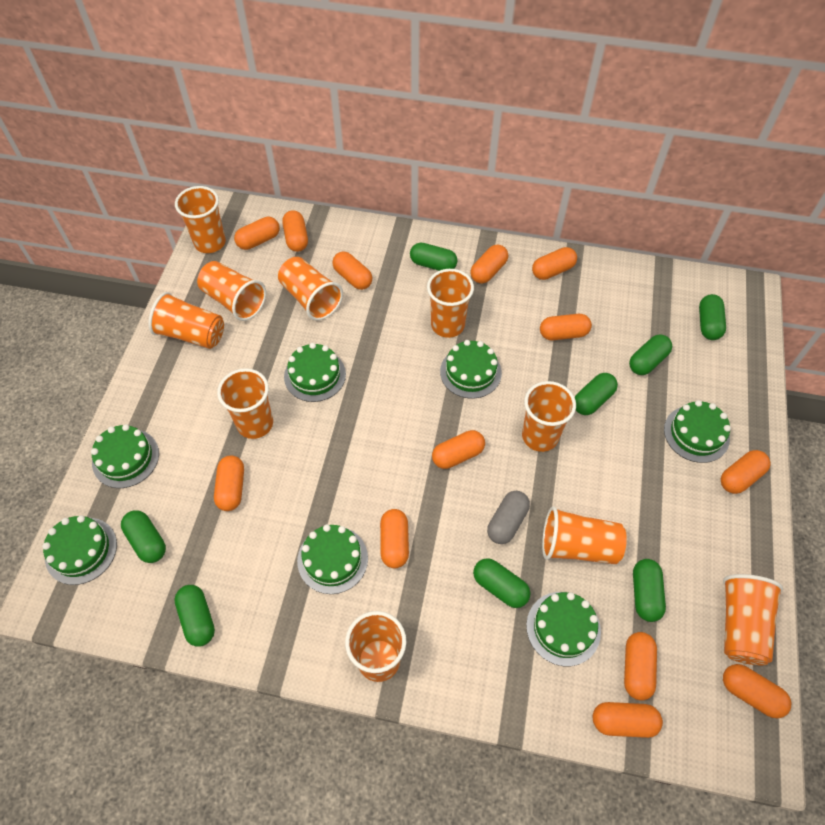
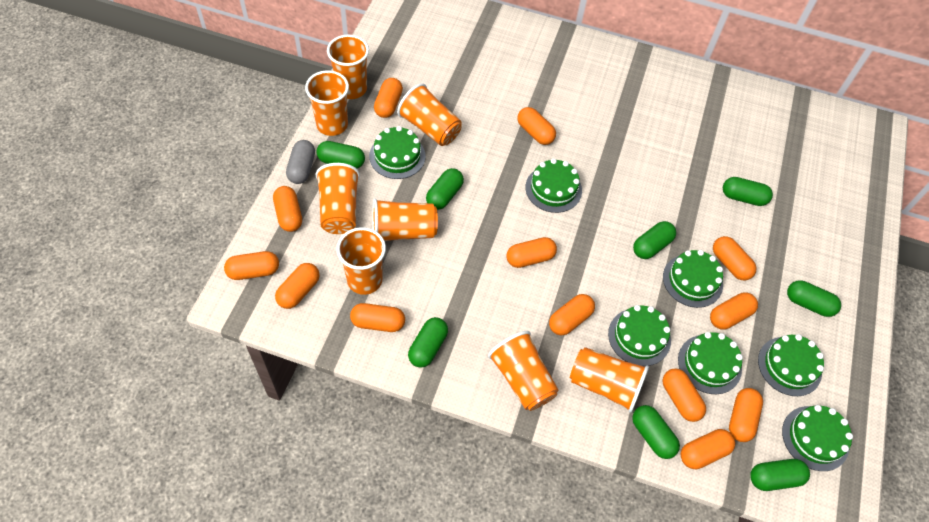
orange cup: 10 -> 8

